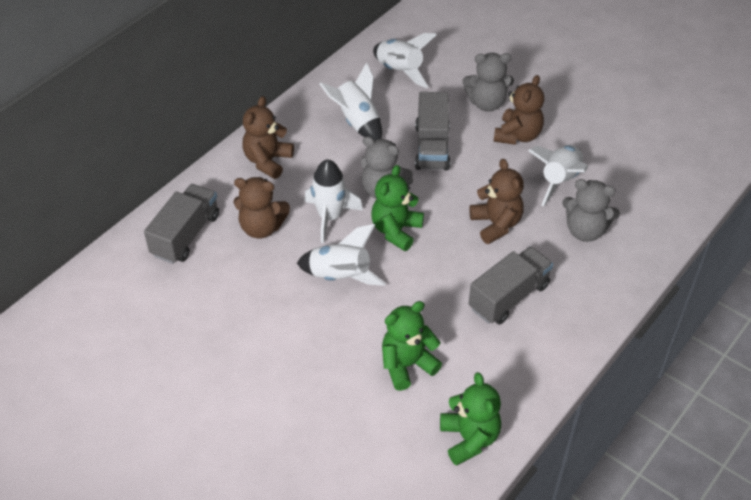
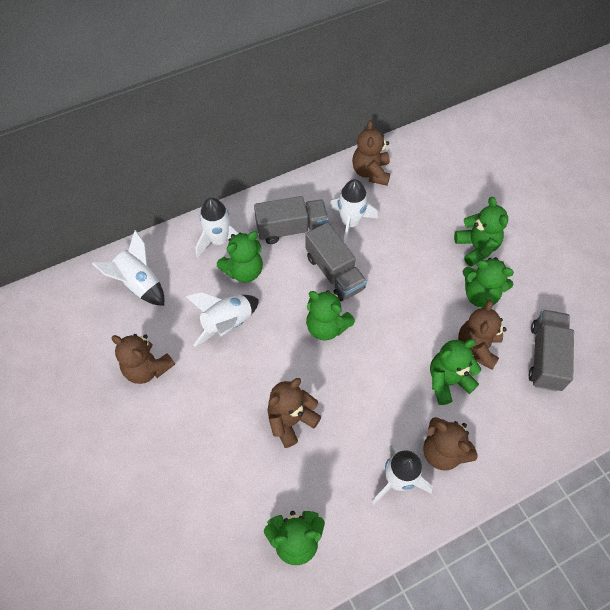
brown teddy bear: 4 -> 5
green teddy bear: 3 -> 6
grey teddy bear: 3 -> 0

